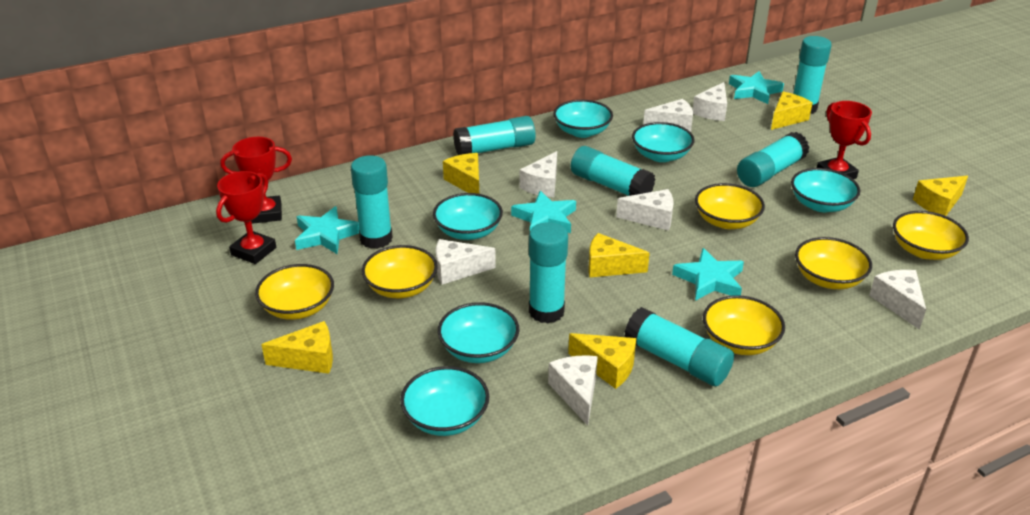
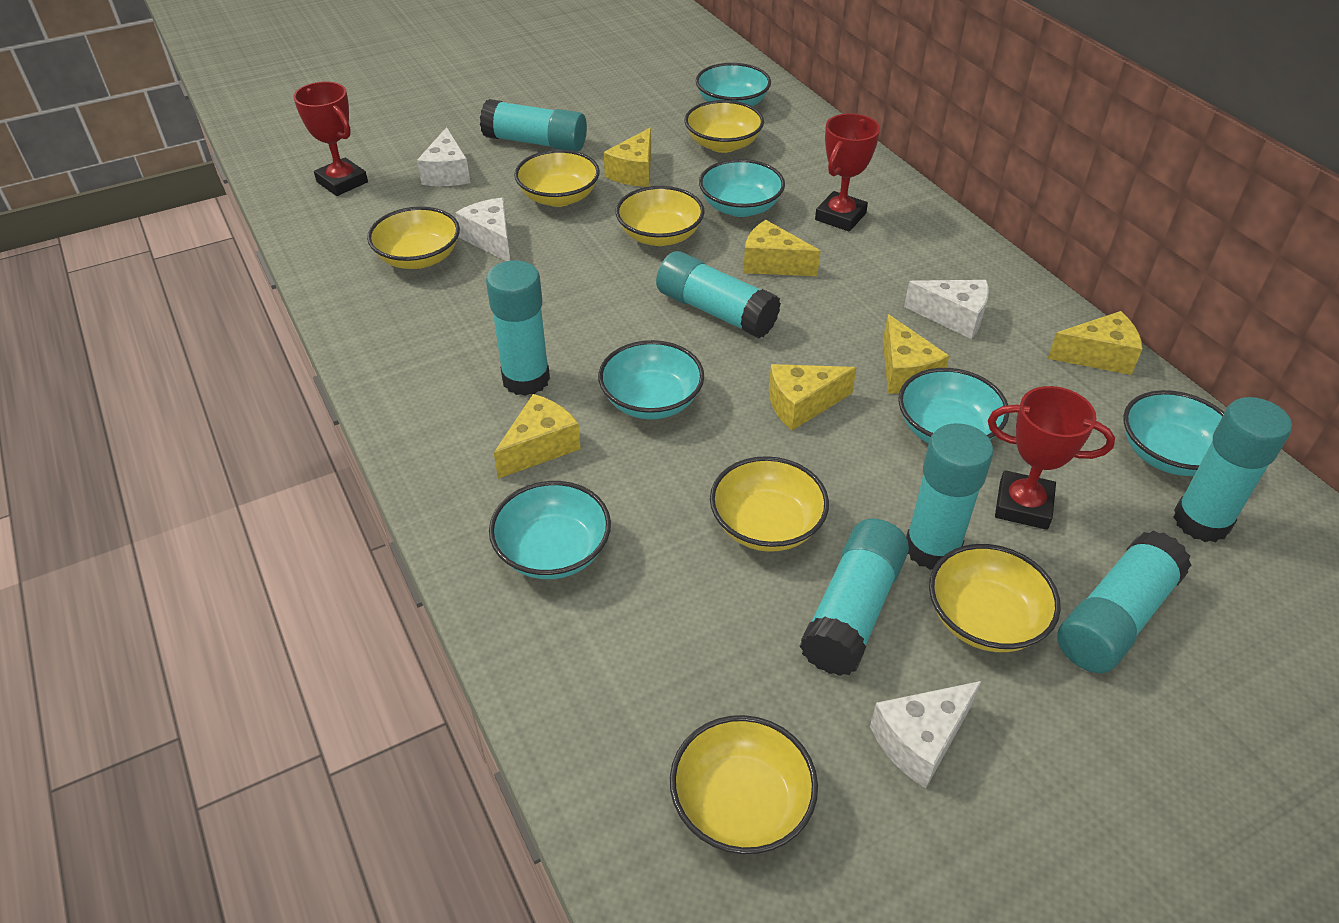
turquoise star: 4 -> 0
white cheese: 7 -> 4
yellow bowl: 6 -> 7

